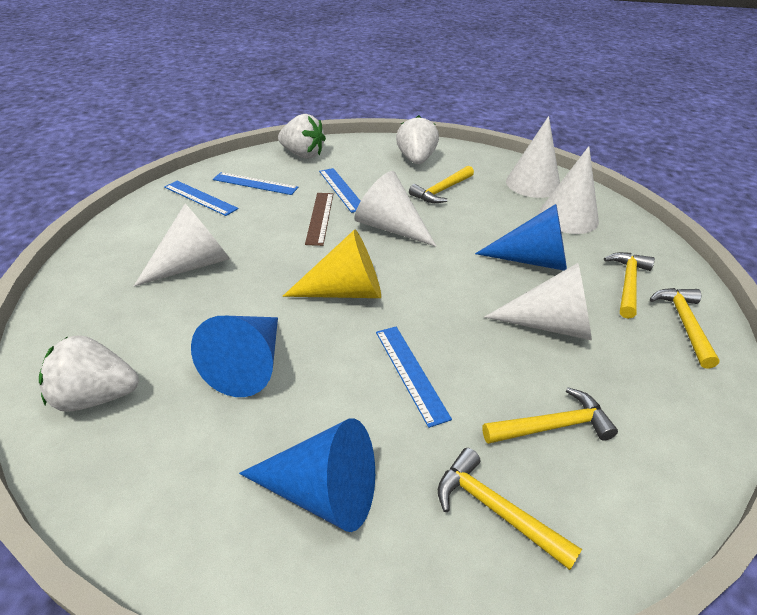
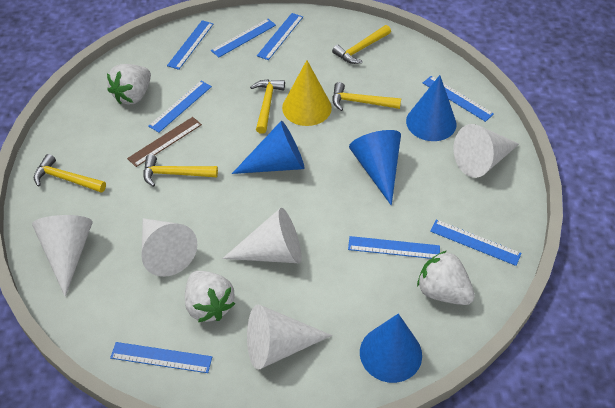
blue cone: 3 -> 4
blue ruler: 4 -> 8

